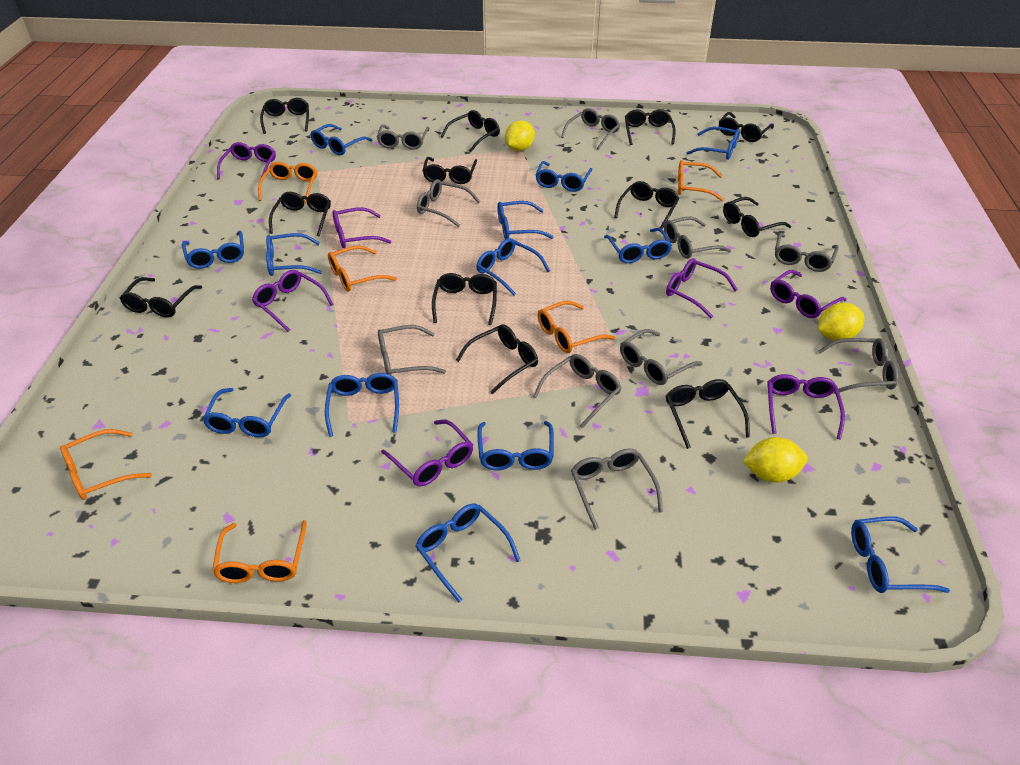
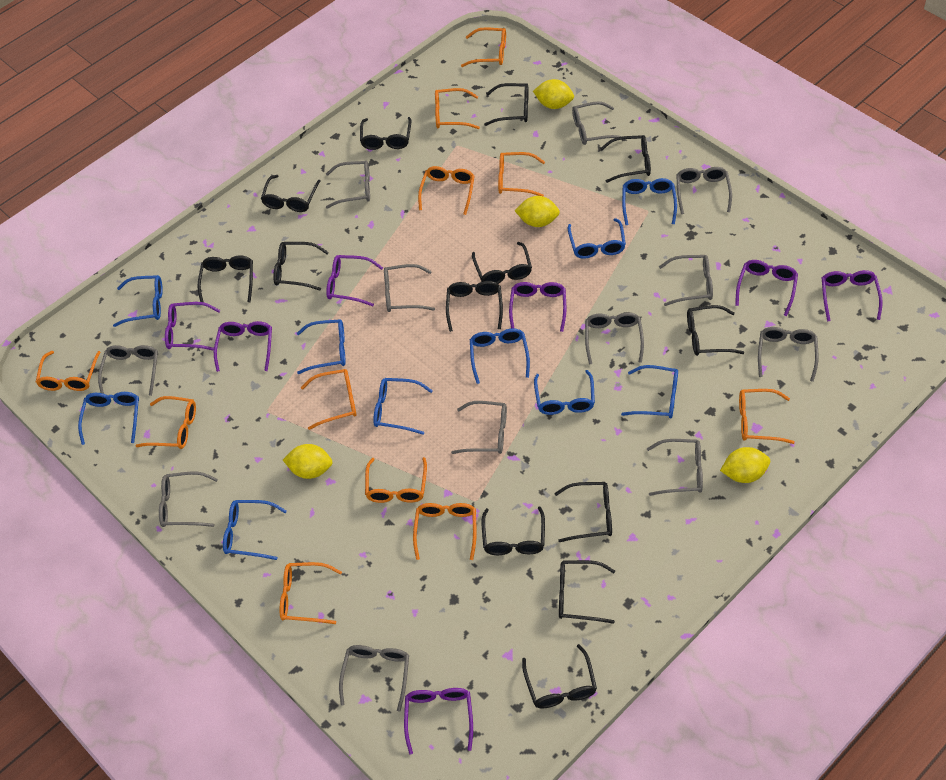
black glasses: 12 -> 13
blue glasses: 13 -> 10
grey glasses: 10 -> 12
orange glasses: 6 -> 11
yellow lemon: 3 -> 4

